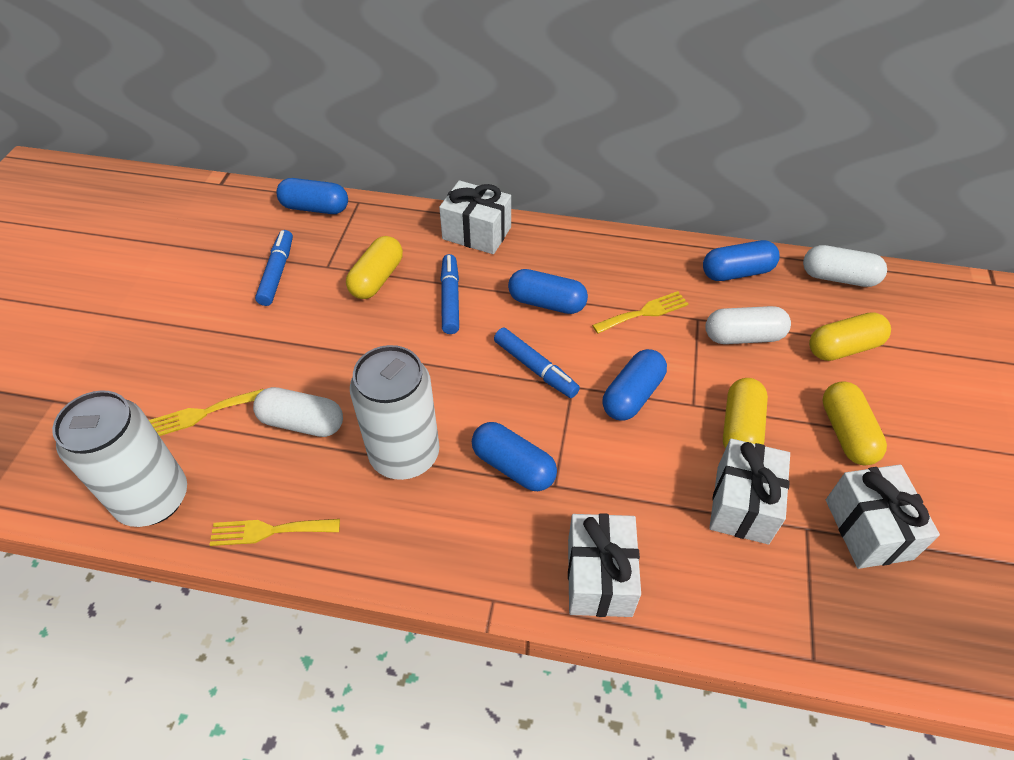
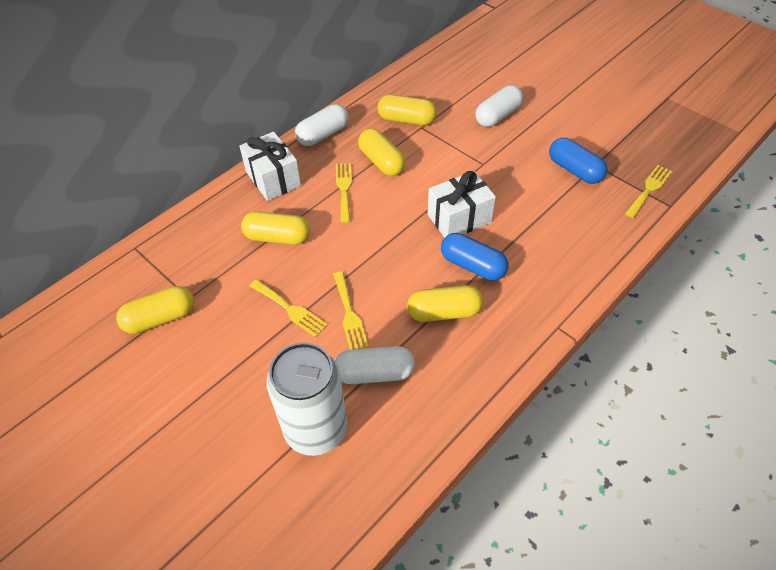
blue capsule: 5 -> 2
blue marker: 3 -> 0
white can: 2 -> 1
white gift: 4 -> 2
yellow capsule: 4 -> 5
yellow fork: 3 -> 4

